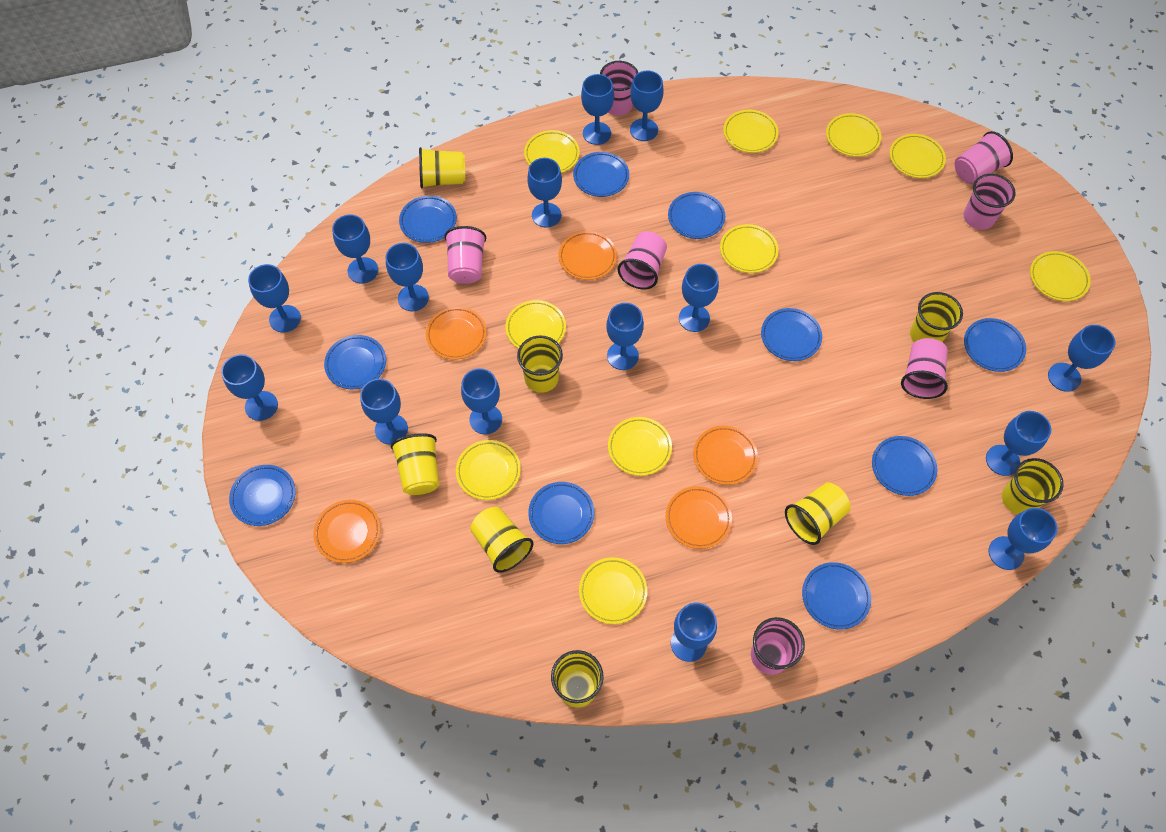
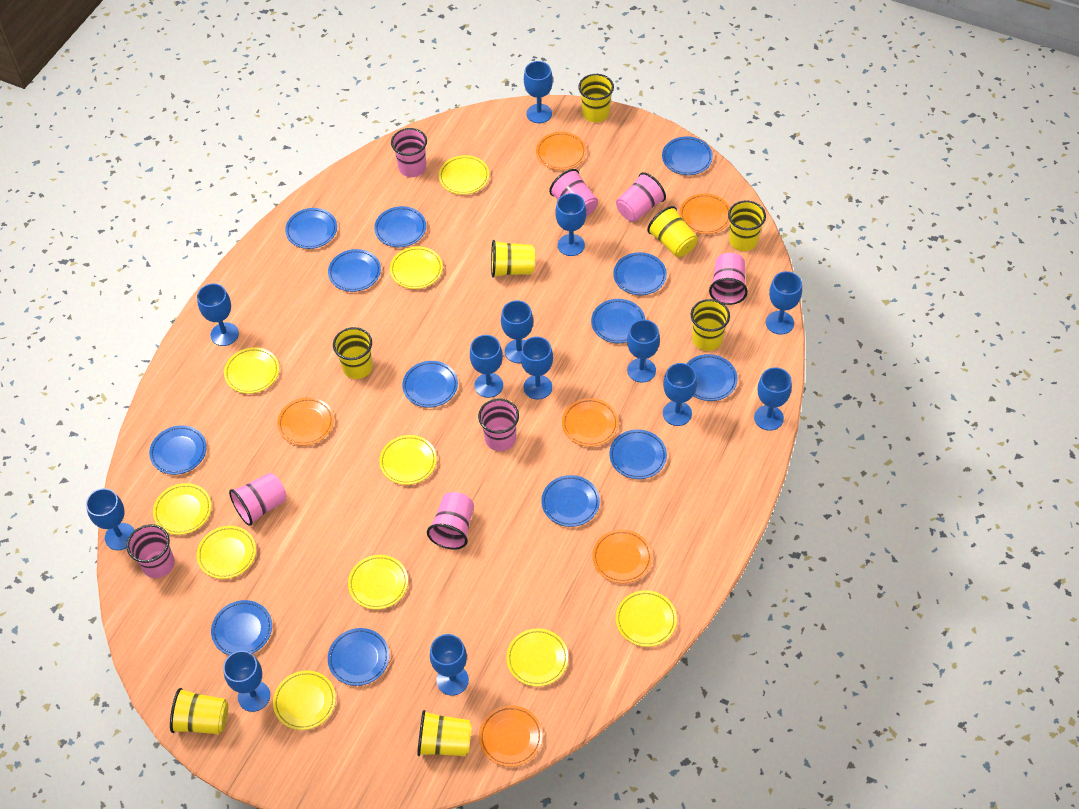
blue goblet: 15 -> 13
blue plate: 10 -> 13
orange plate: 5 -> 6
pink cup: 7 -> 8

